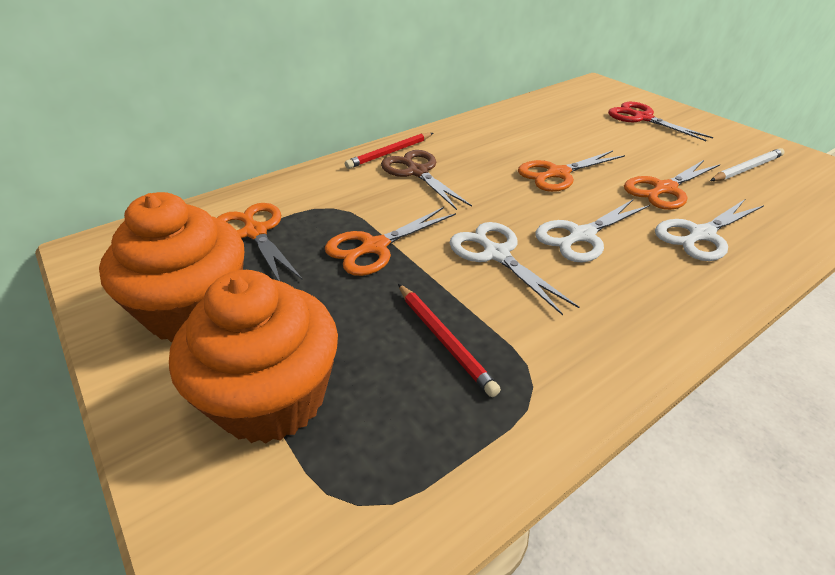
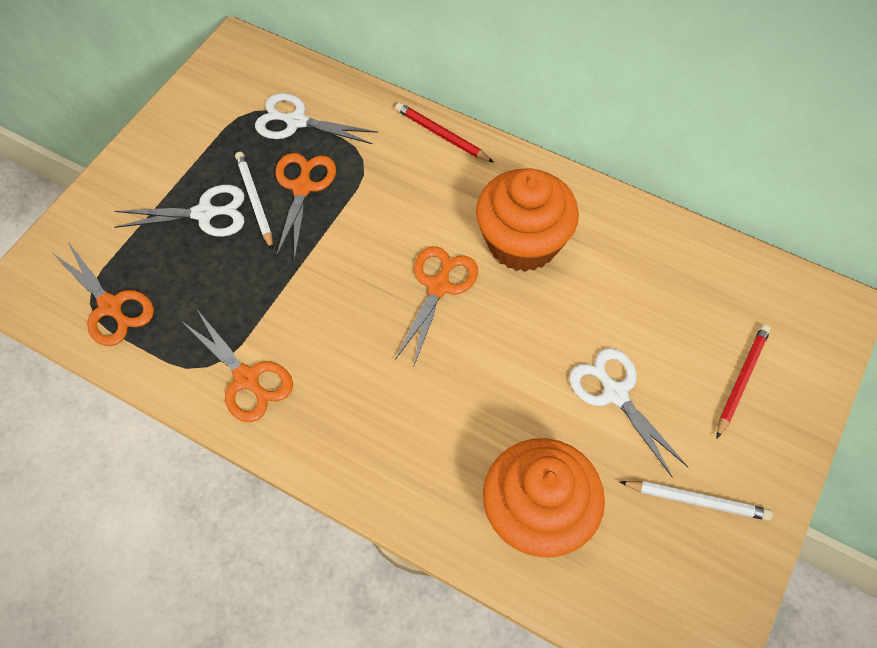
brown scissors: 1 -> 0
red scissors: 1 -> 0
white pencil: 1 -> 2

